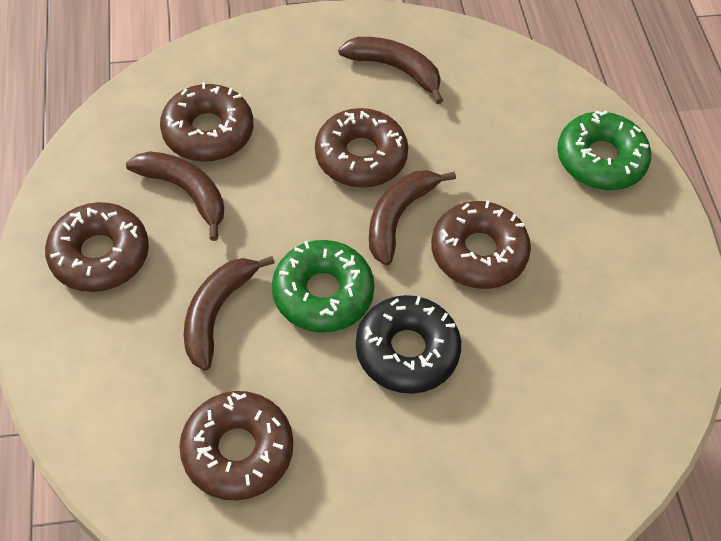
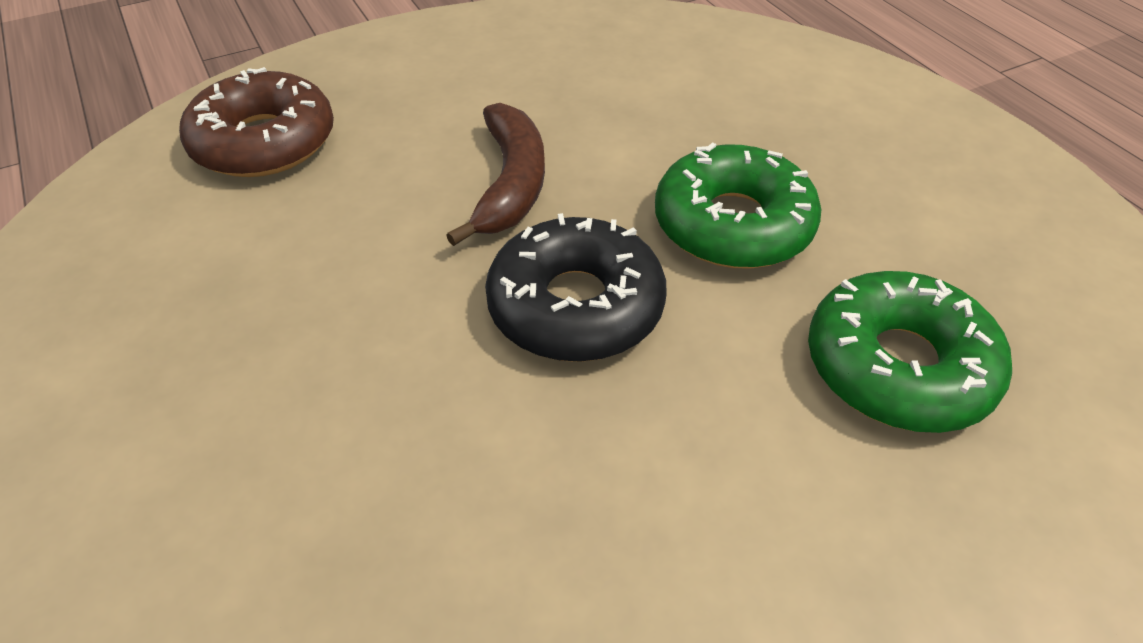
brown banana: 4 -> 1
brown donut: 5 -> 1

